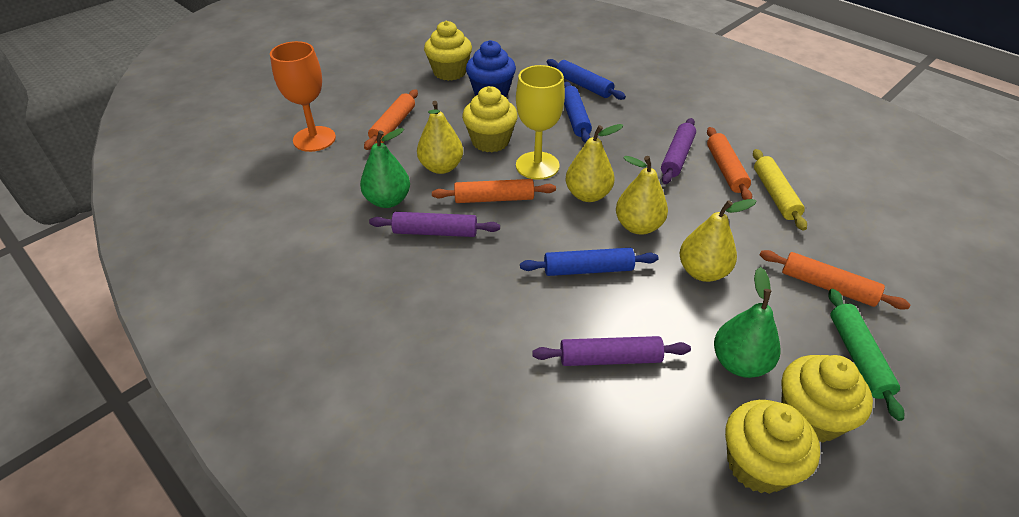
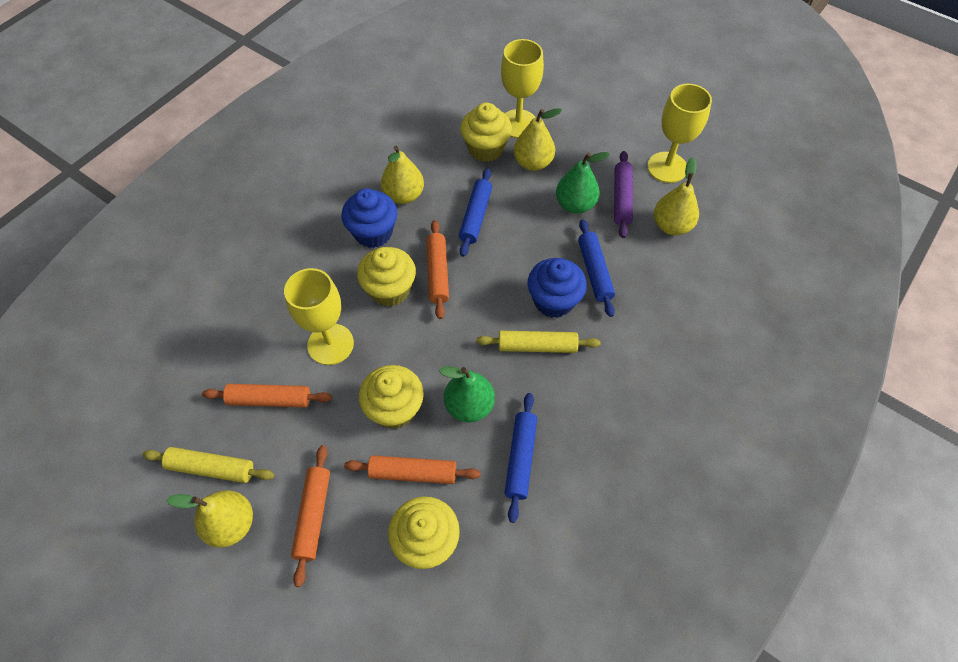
blue cupcake: 1 -> 2
green rolling pin: 1 -> 0
orange goblet: 1 -> 0
purple rolling pin: 3 -> 1
yellow goblet: 1 -> 3
yellow rolling pin: 1 -> 2

